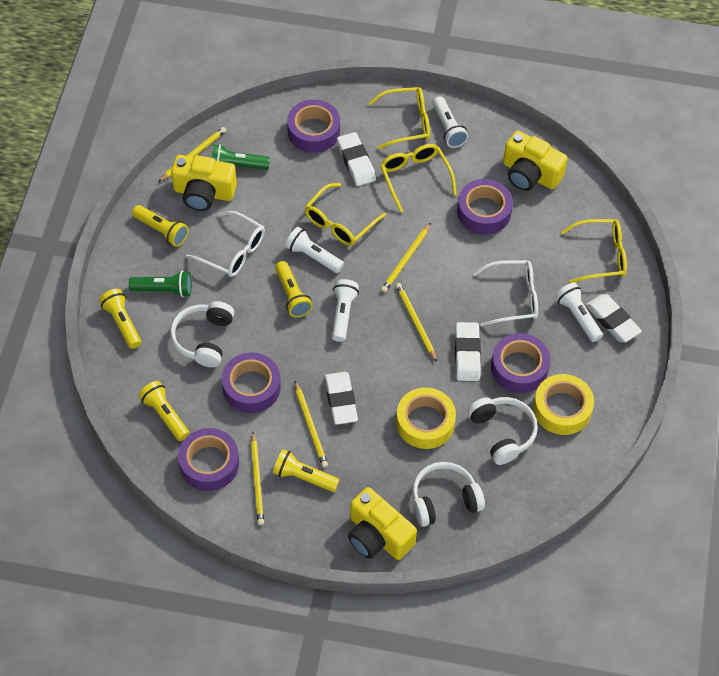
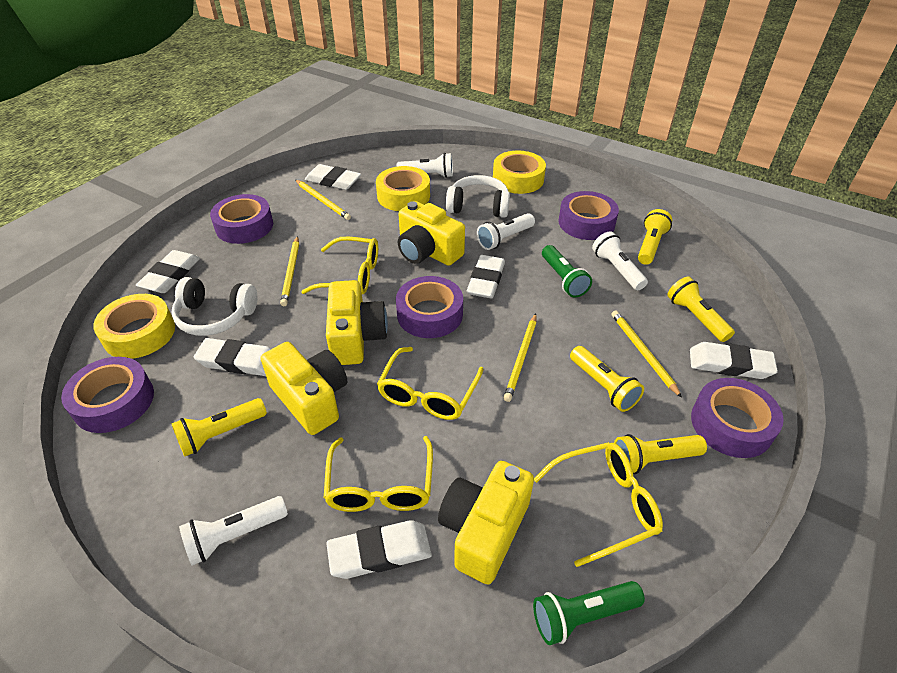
white eraser: 4 -> 6
white glasses: 2 -> 0
white headphones: 3 -> 2
yellow camera: 3 -> 4
yellow pencil: 5 -> 4
yellow tape: 2 -> 3

